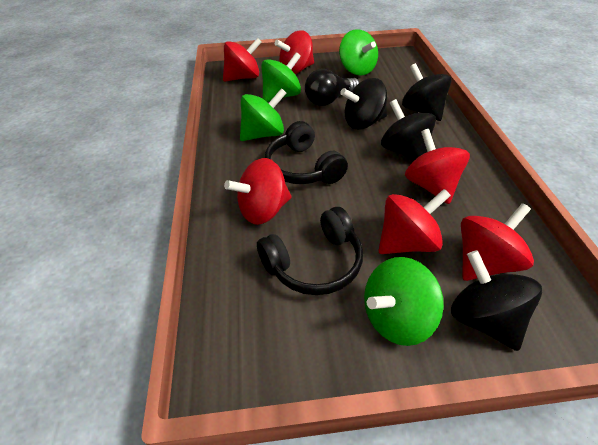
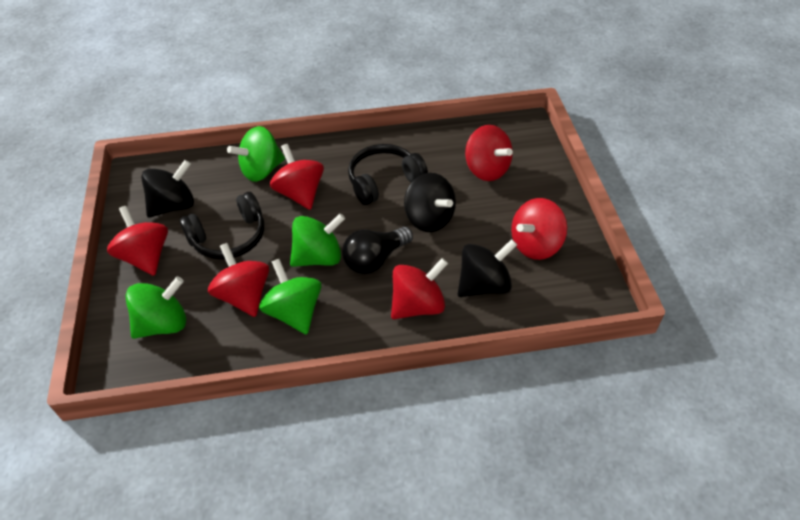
black spinning top: 4 -> 3

